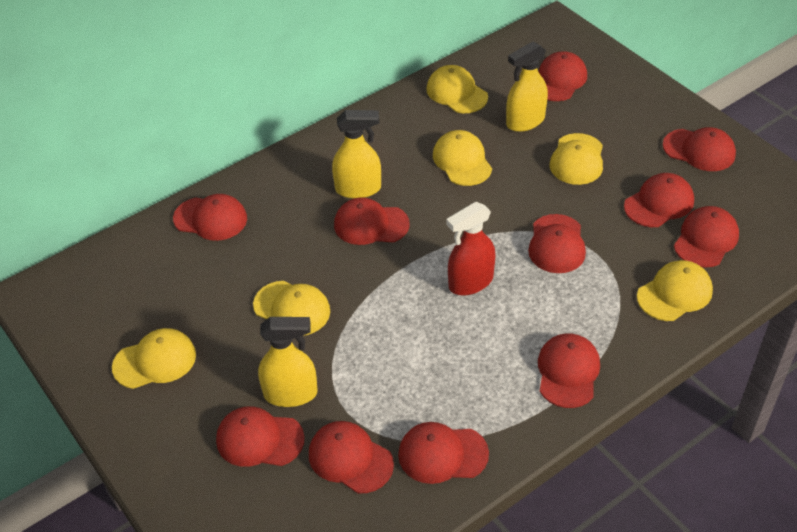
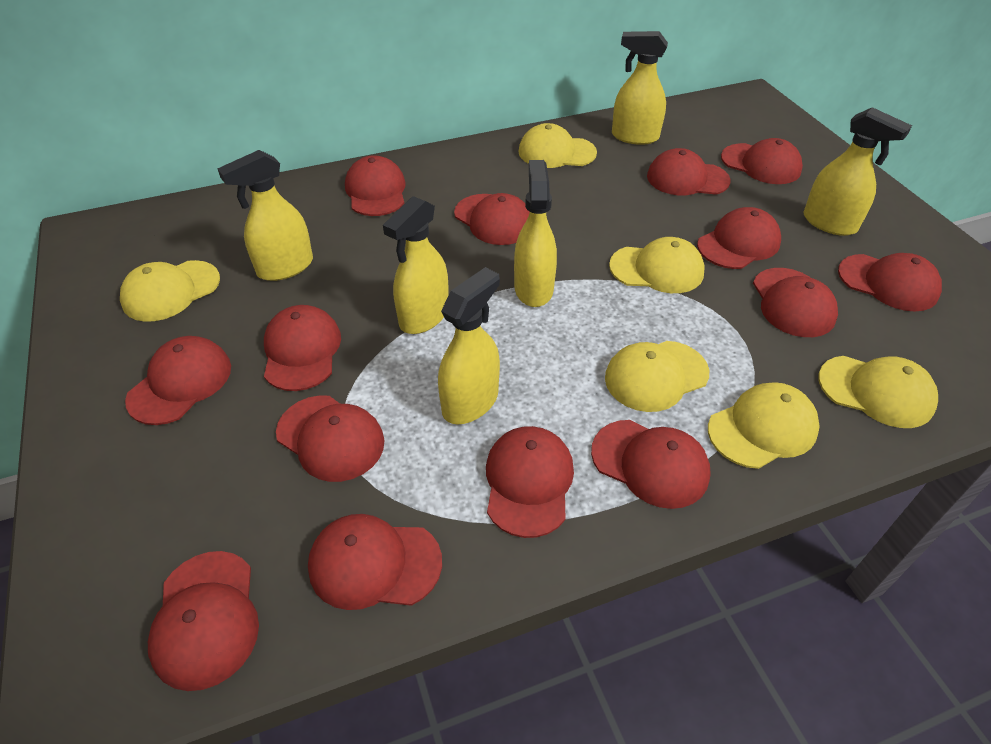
red cap: 11 -> 14
red spray bottle: 1 -> 0
yellow spray bottle: 3 -> 6

